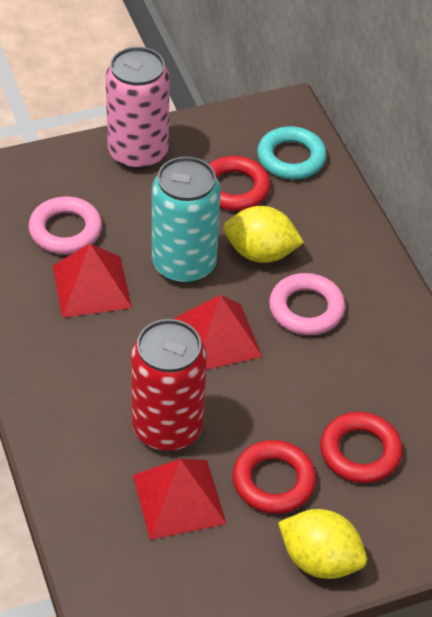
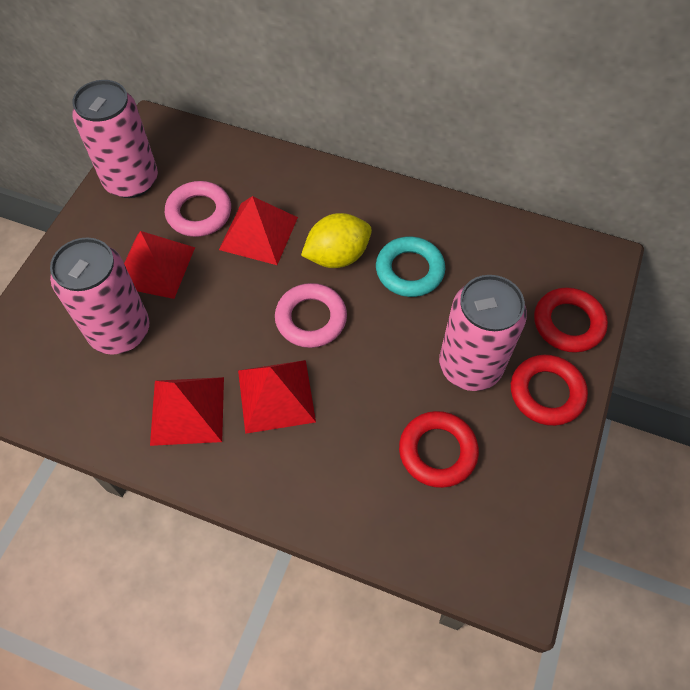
pink can: 1 -> 3
red can: 1 -> 0
red pyramid: 3 -> 4
turquoise can: 1 -> 0
yellow lemon: 2 -> 1

